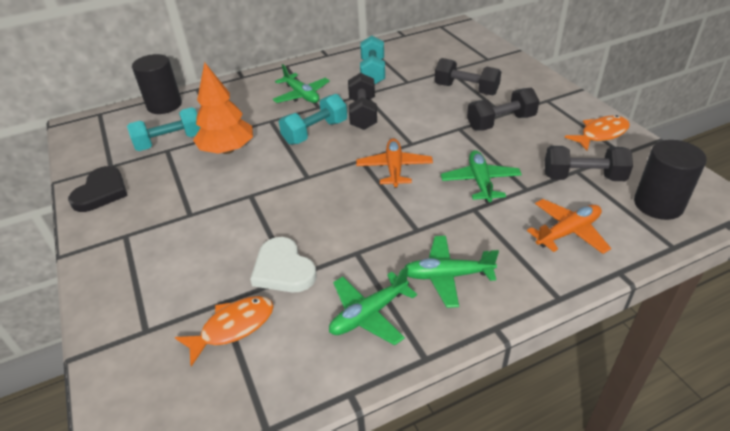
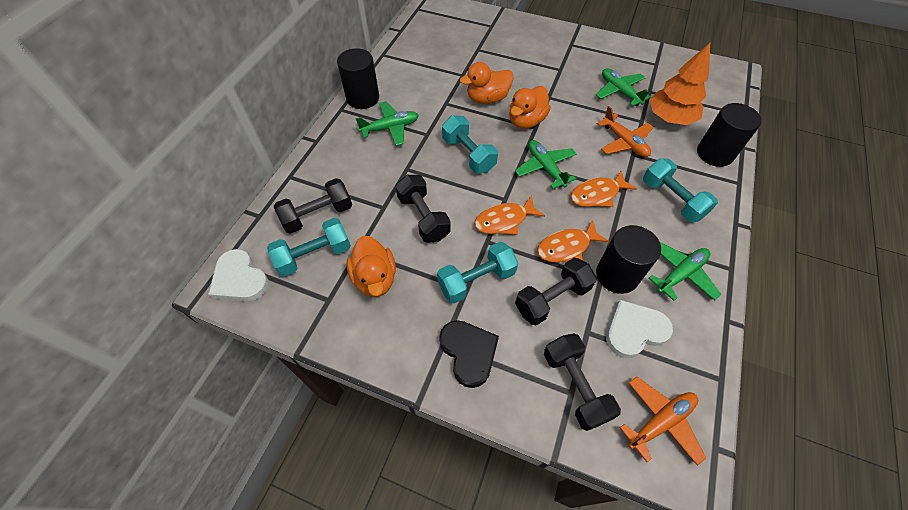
black cylinder: 2 -> 3
orange duck: 0 -> 3
orange fish: 2 -> 3
turquoise dumbbell: 3 -> 4
white heart: 1 -> 2

